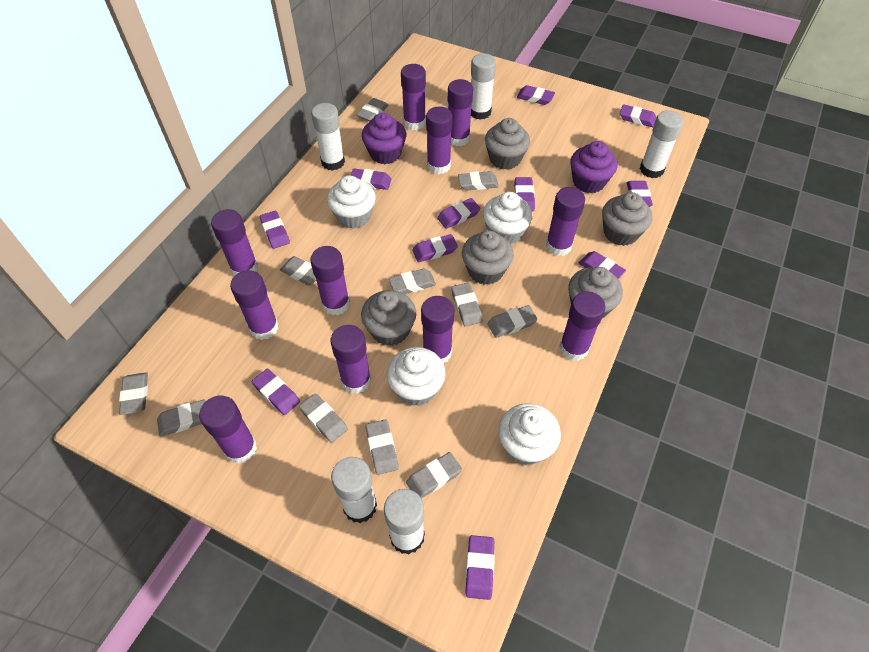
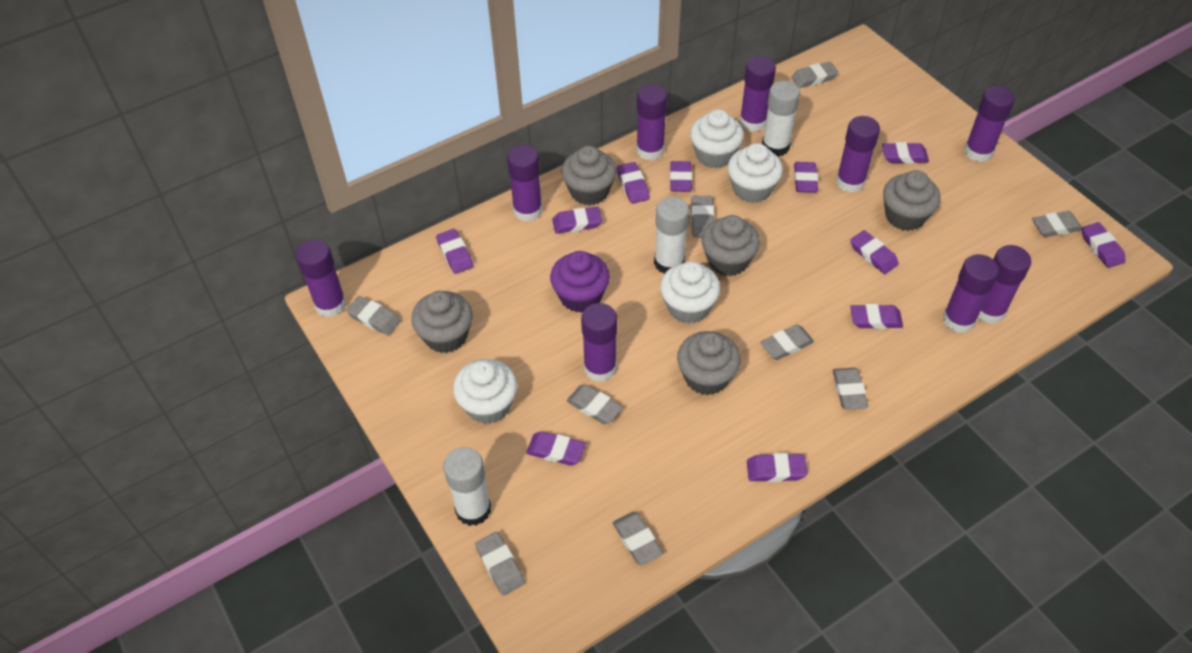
grey eraser: 11 -> 9
purple cupcake: 2 -> 1
purple glue stick: 11 -> 9
white glue stick: 5 -> 3

